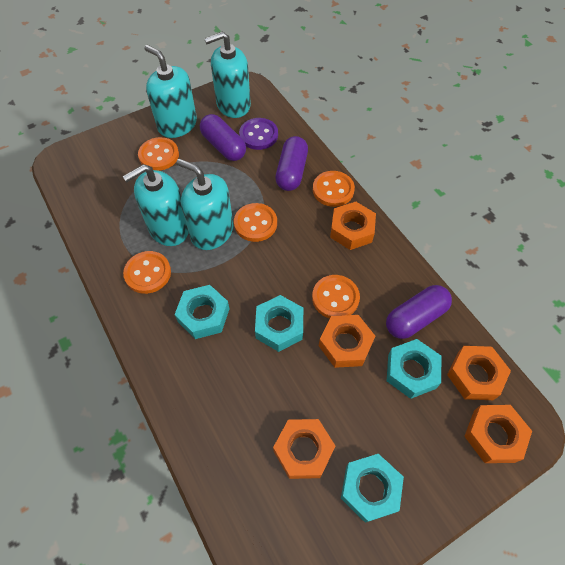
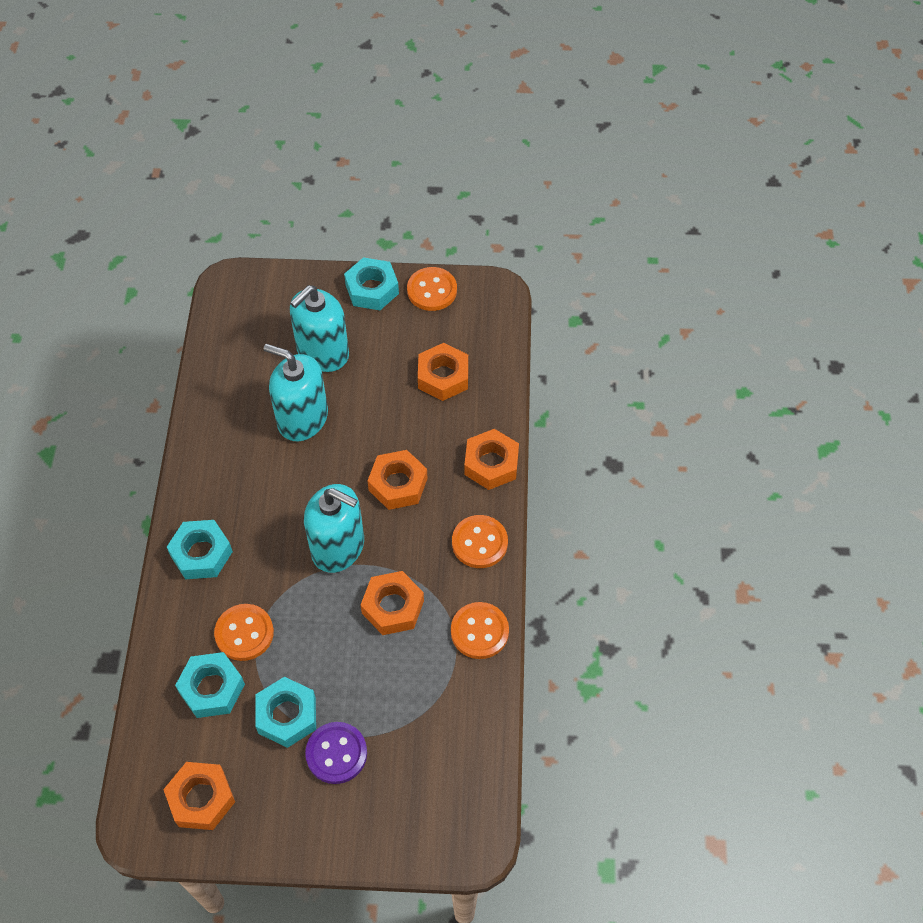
orange button: 5 -> 4
purple capsule: 3 -> 0
turquoise soap dispenser: 4 -> 3

